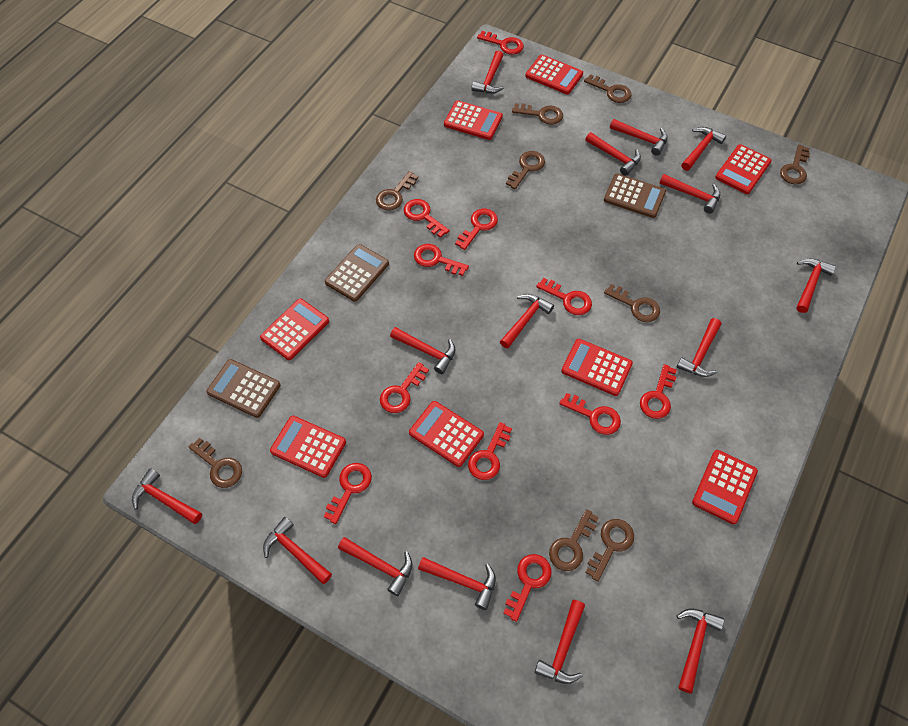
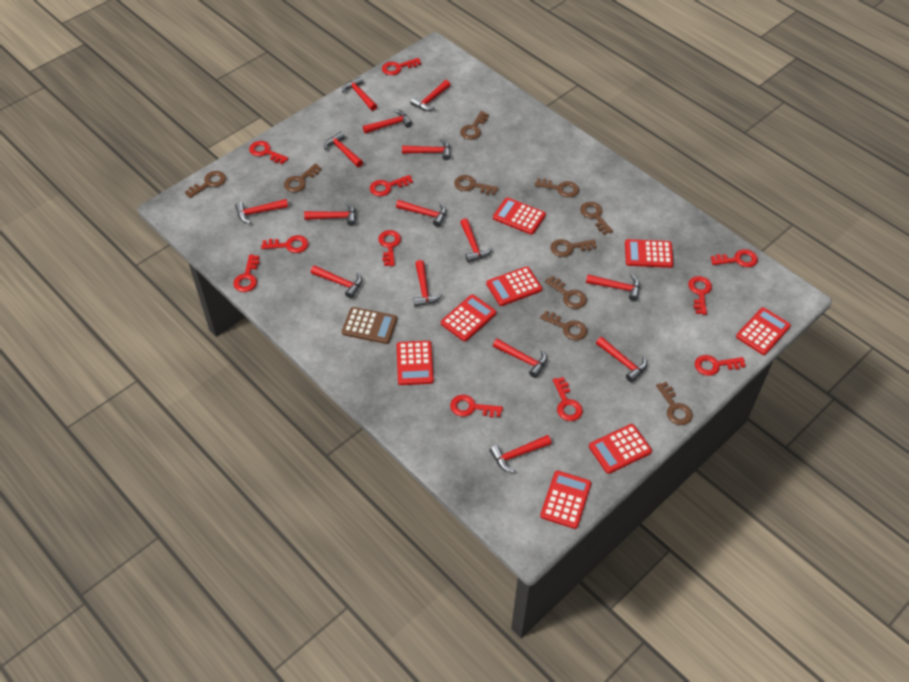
brown calculator: 3 -> 1
brown key: 9 -> 10

